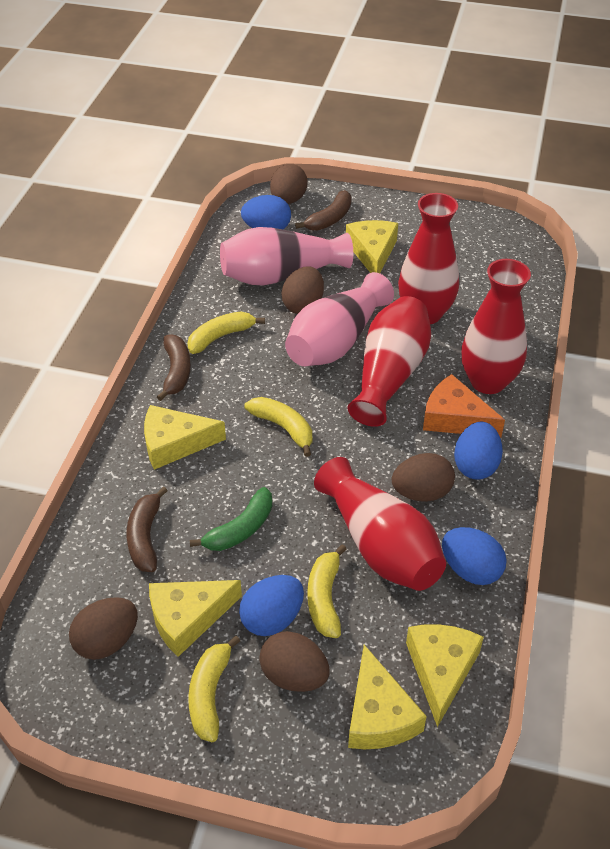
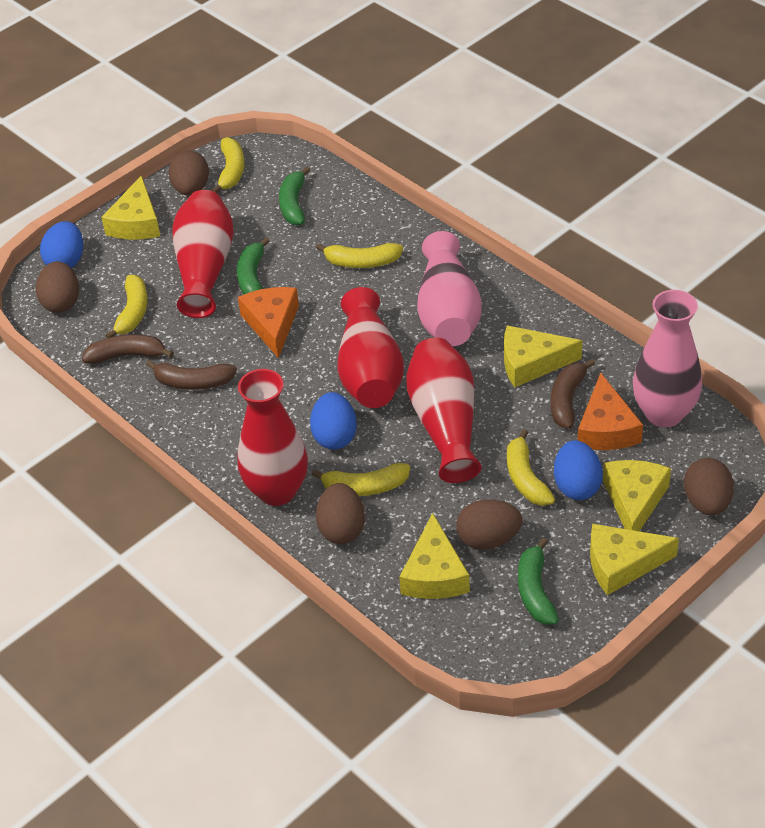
blue egg: 4 -> 3
green banana: 1 -> 3
orange cheese: 1 -> 2
yellow banana: 4 -> 5

